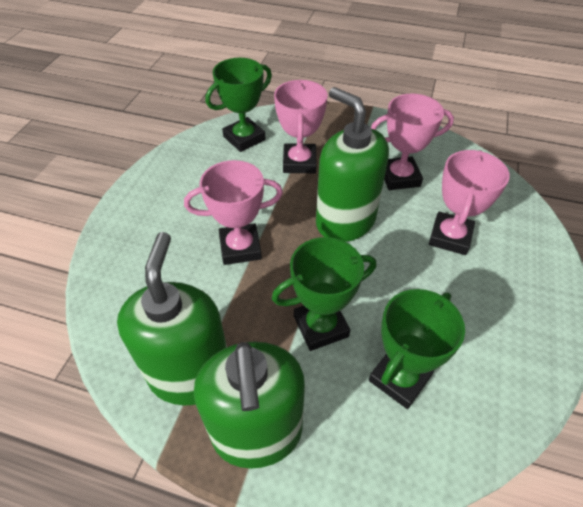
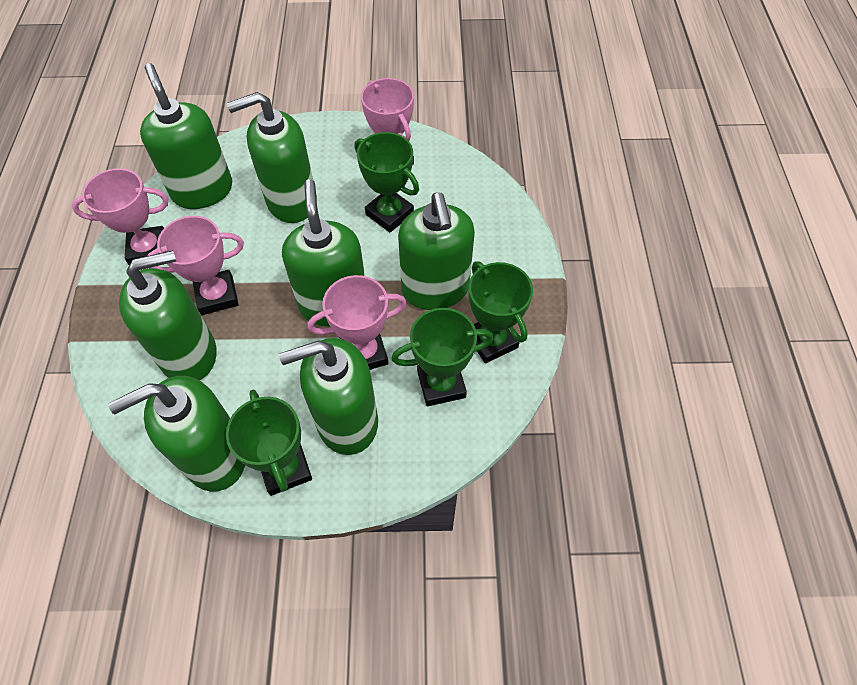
green soap dispenser: 3 -> 7
green trophy: 3 -> 4

